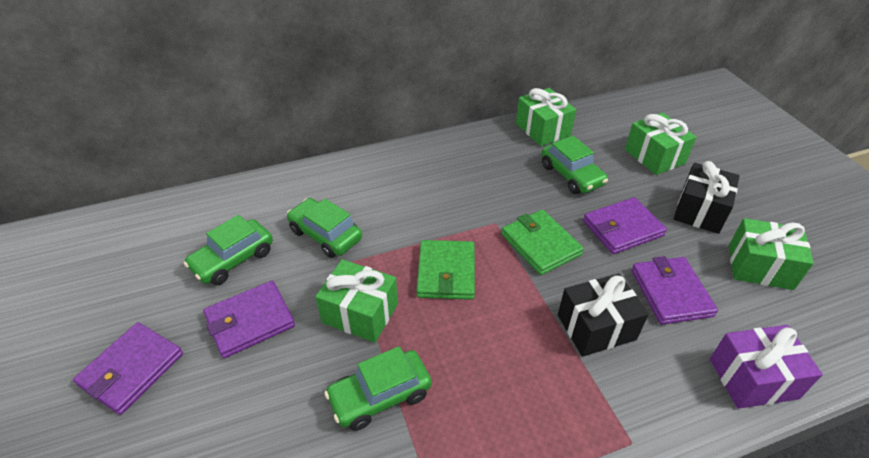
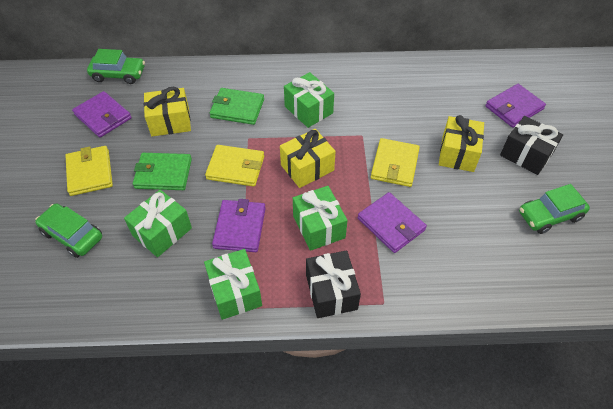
green car: 4 -> 3
purple gift: 1 -> 0
yellow gift: 0 -> 3
yellow wallet: 0 -> 3

